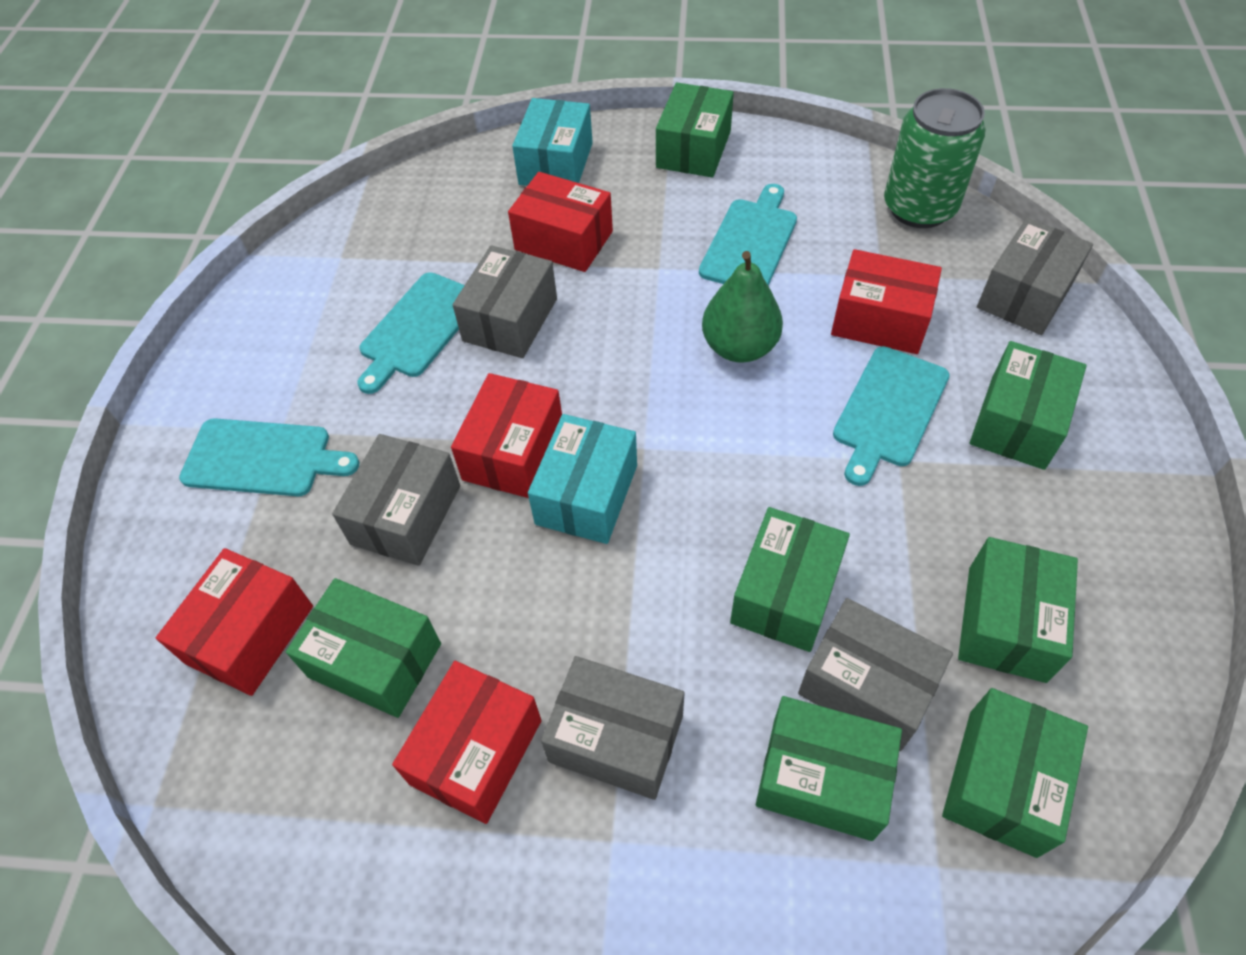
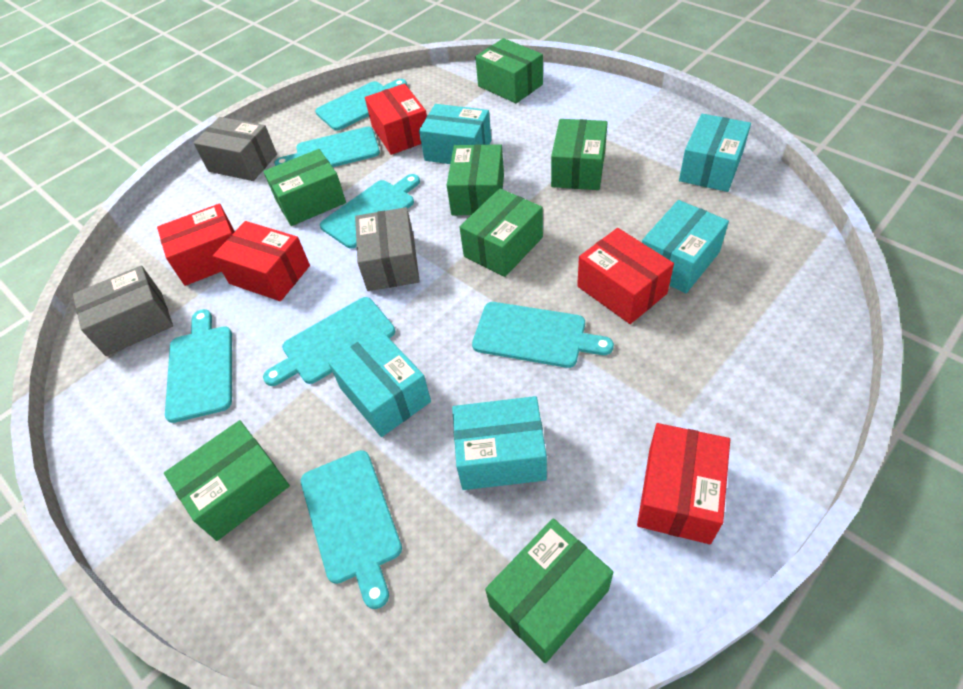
green can: 1 -> 0
green pear: 1 -> 0
grey box: 5 -> 3
turquoise box: 2 -> 5
turquoise cutting board: 4 -> 7

